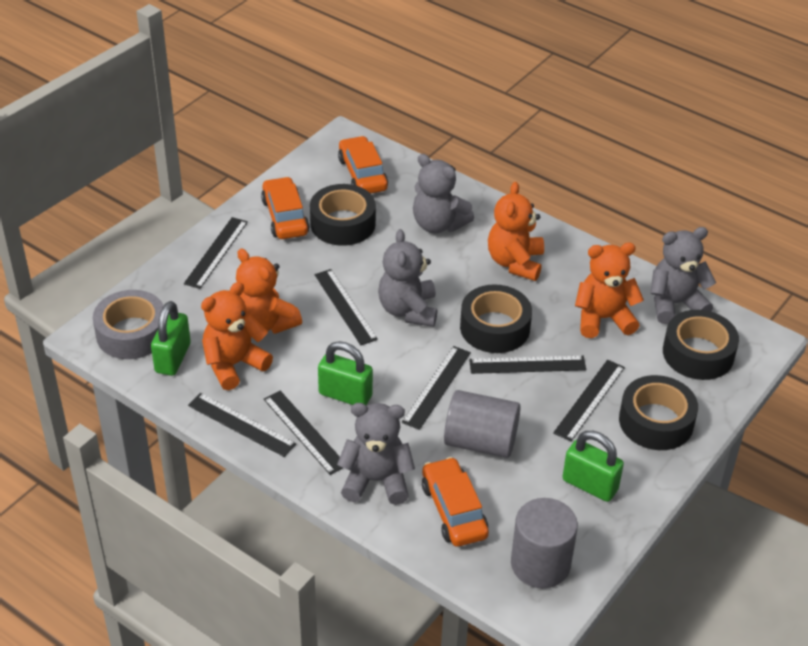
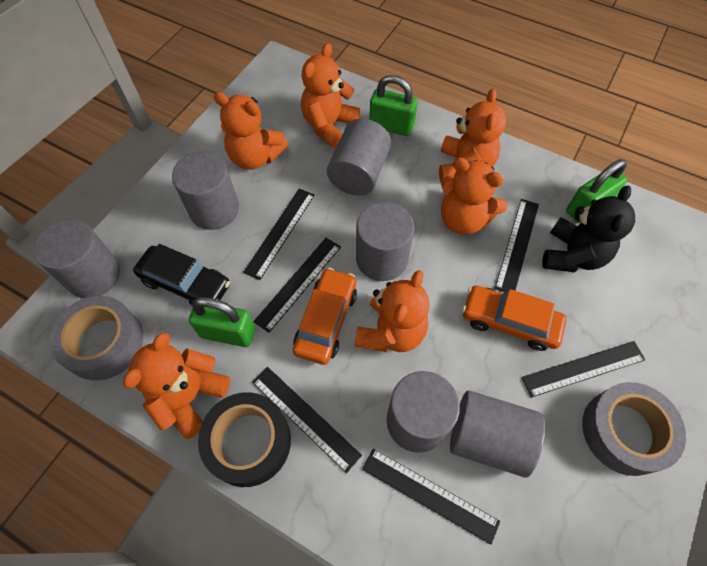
black car: 0 -> 1
black ruler: 7 -> 6
black tape: 4 -> 1
black teddy bear: 0 -> 1
grey cylinder: 2 -> 6
grey tape: 1 -> 2
grey teddy bear: 4 -> 0
orange car: 3 -> 2
orange teddy bear: 4 -> 6

